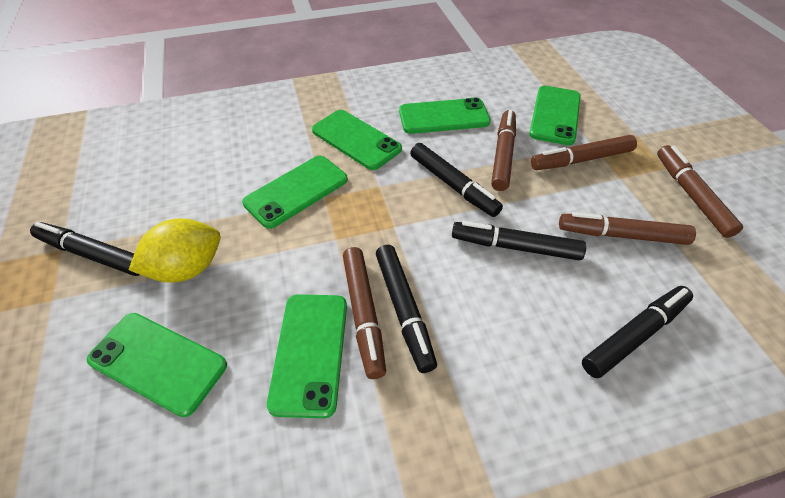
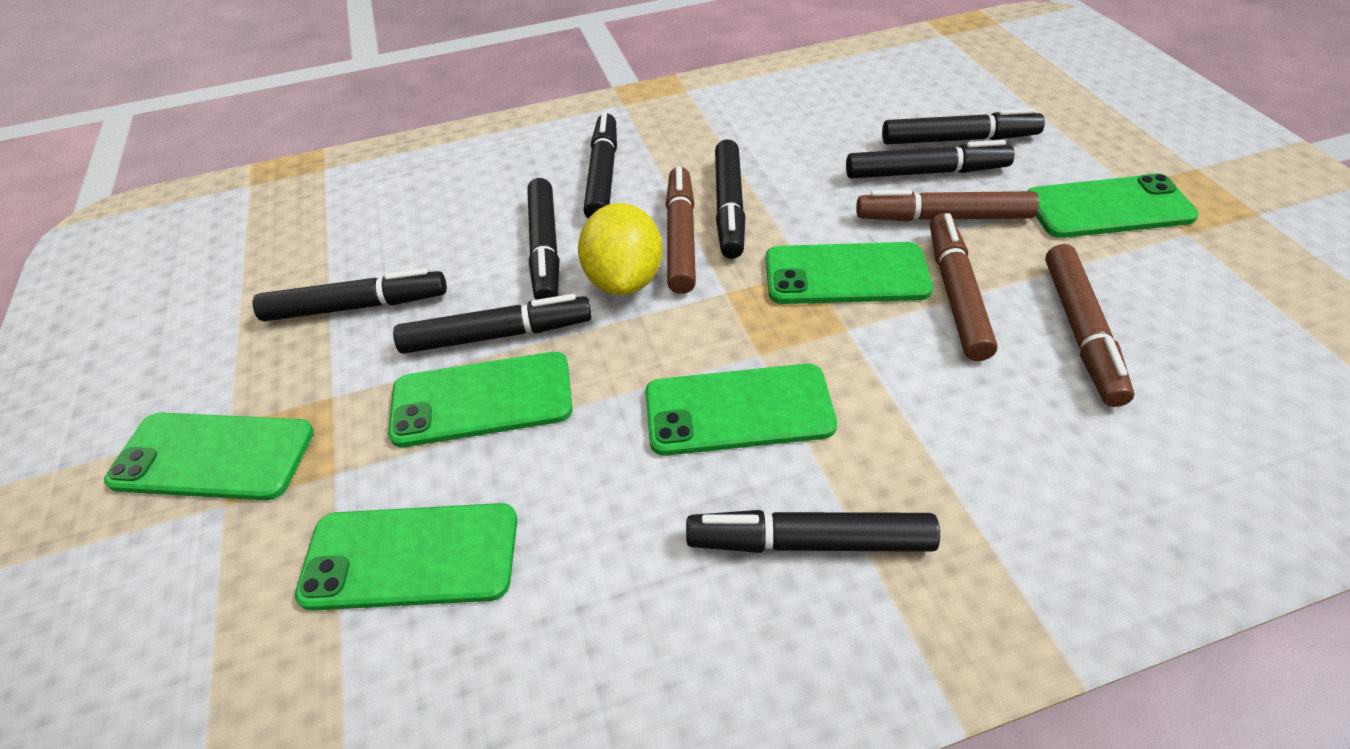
black marker: 5 -> 8
brown marker: 5 -> 4

